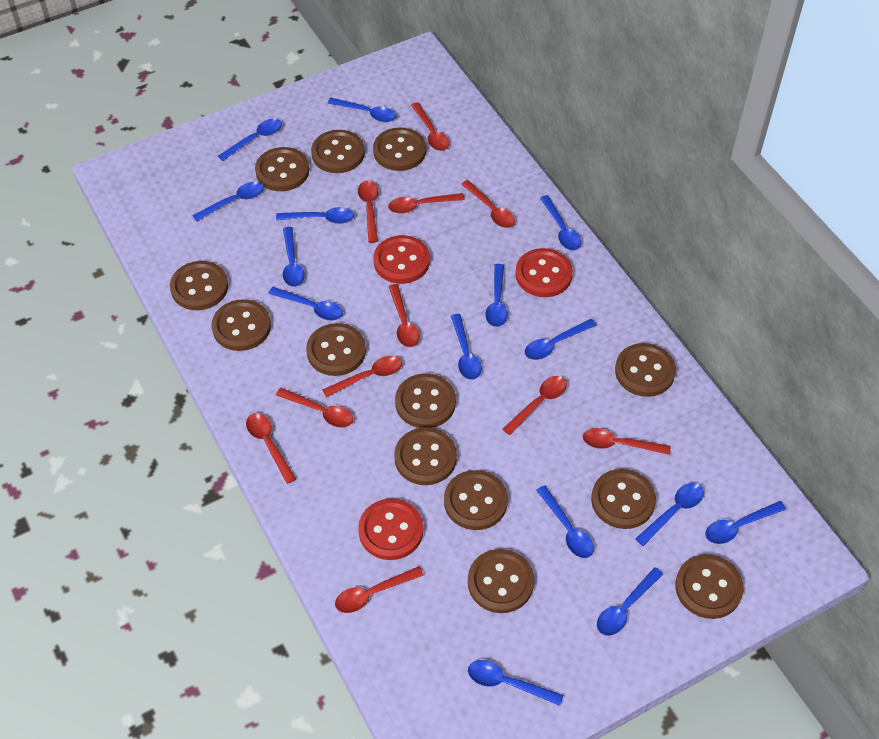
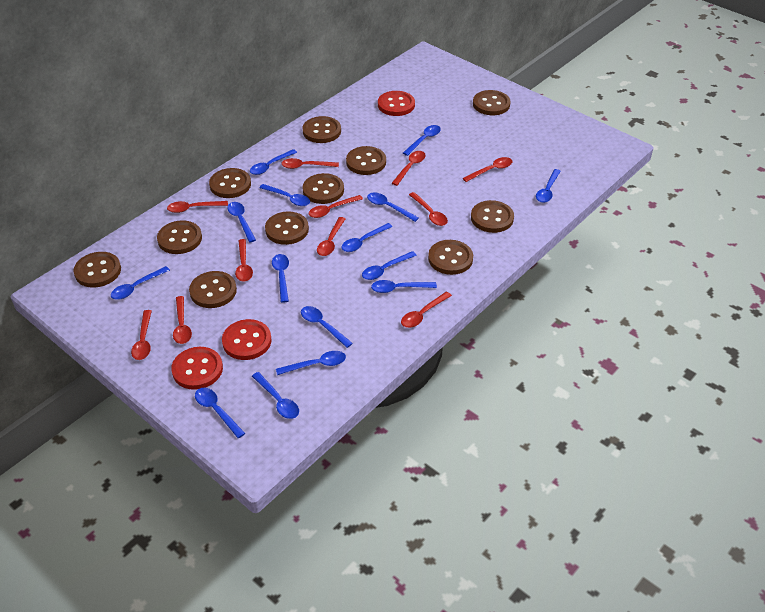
brown button: 13 -> 11

